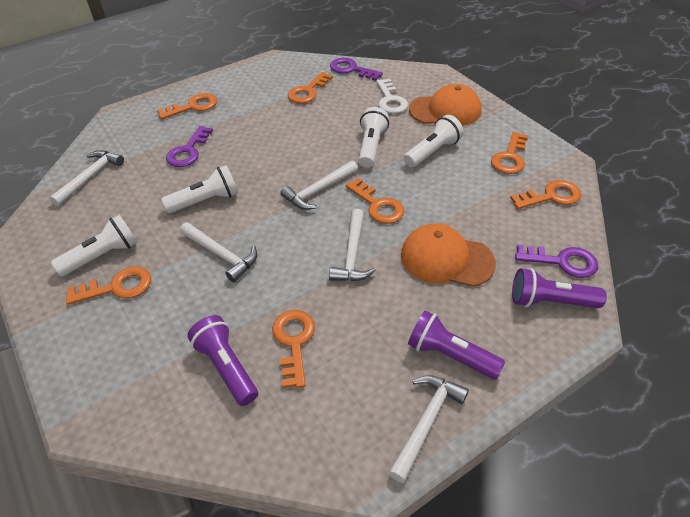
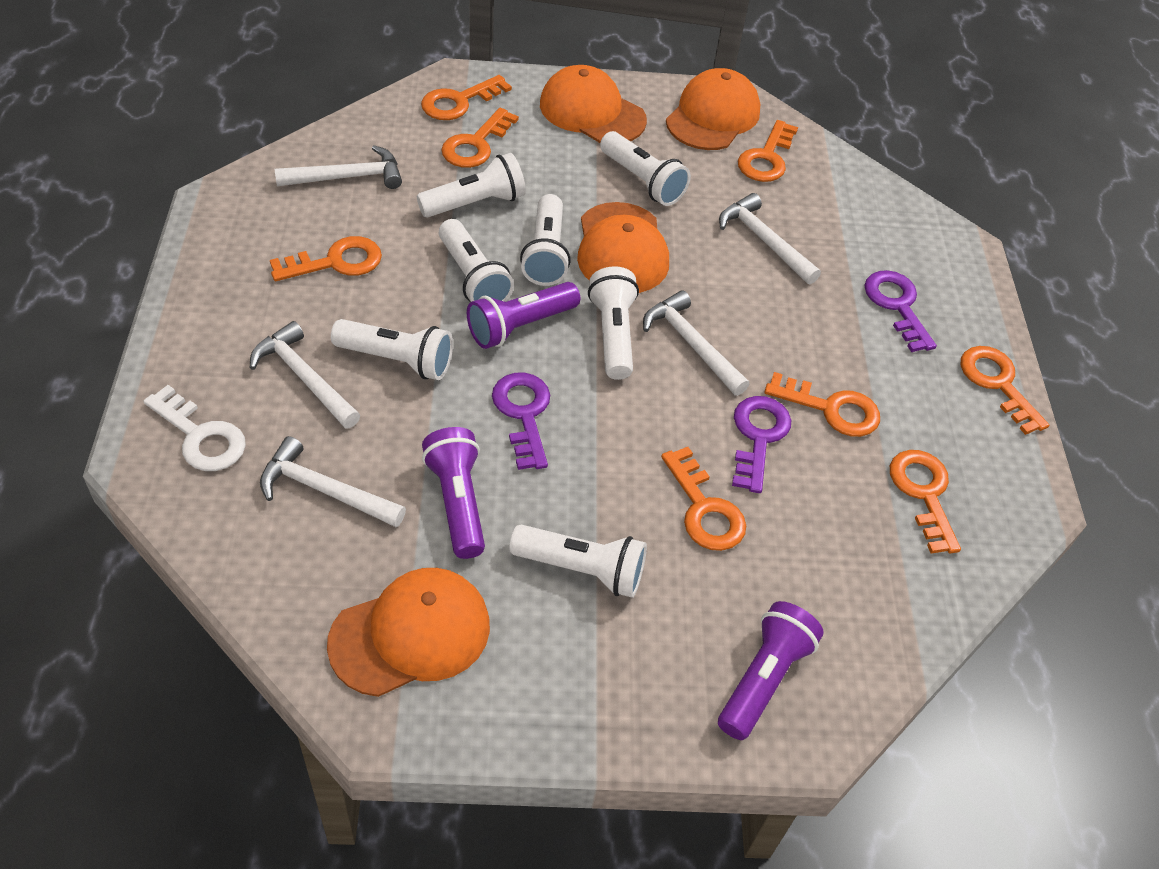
orange cap: 2 -> 4
orange key: 7 -> 8
white flashlight: 4 -> 7

